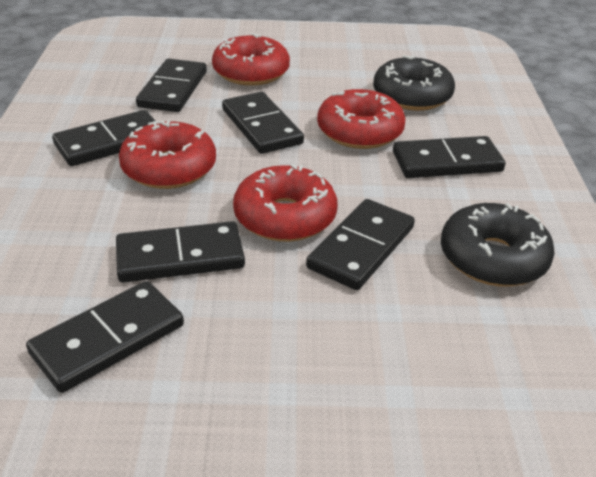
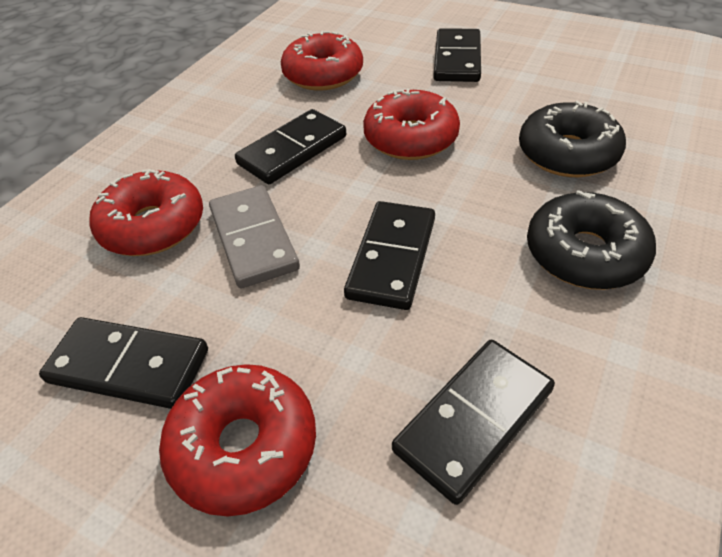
black domino: 7 -> 5
grey domino: 0 -> 1

